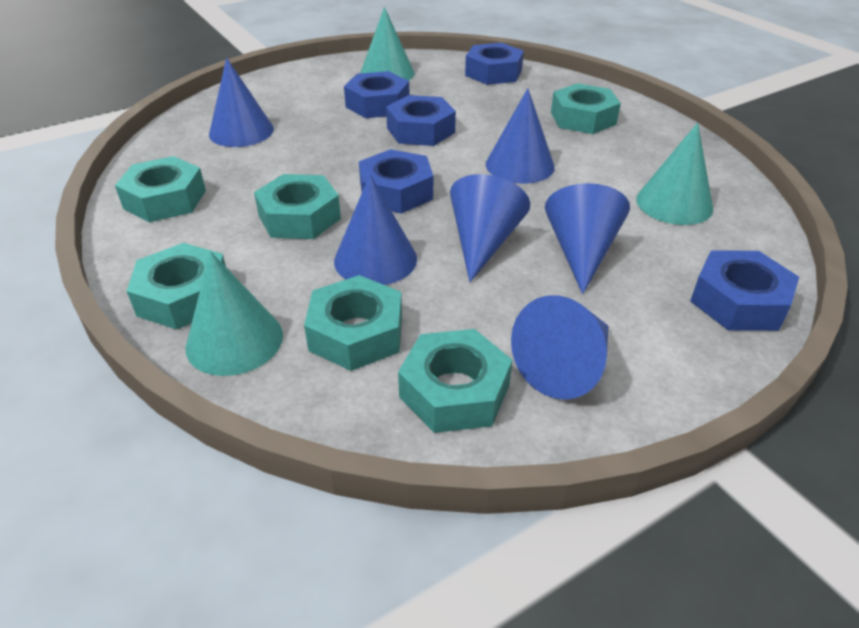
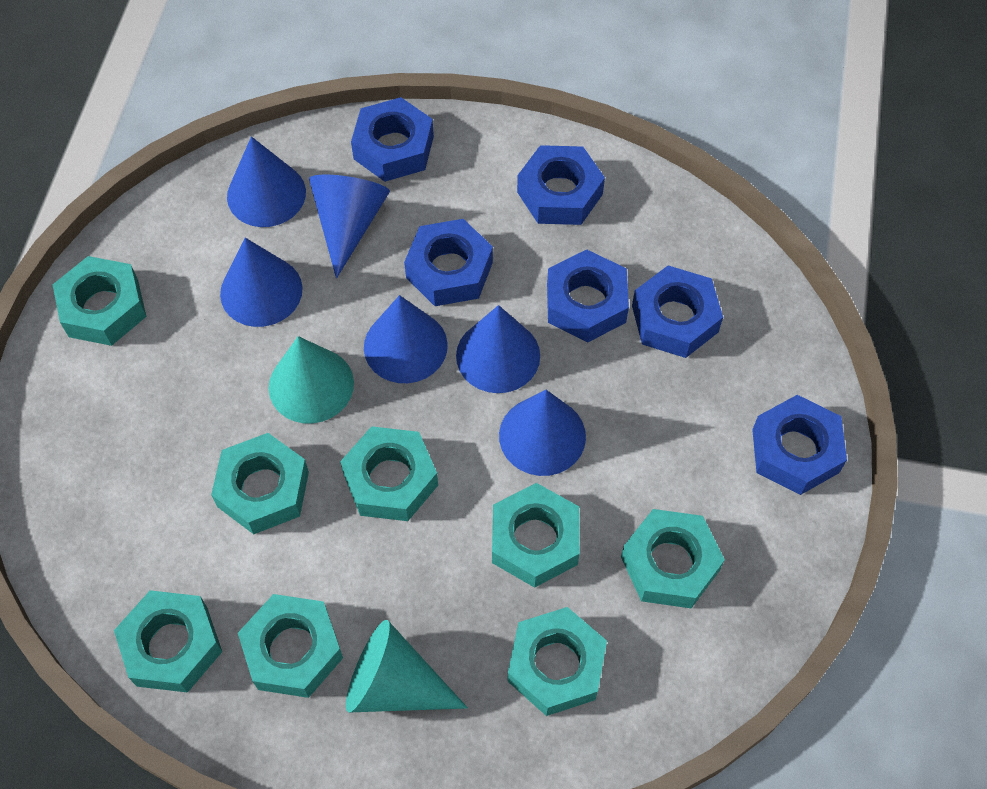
blue nut: 5 -> 6
turquoise cone: 3 -> 2
turquoise nut: 6 -> 8

